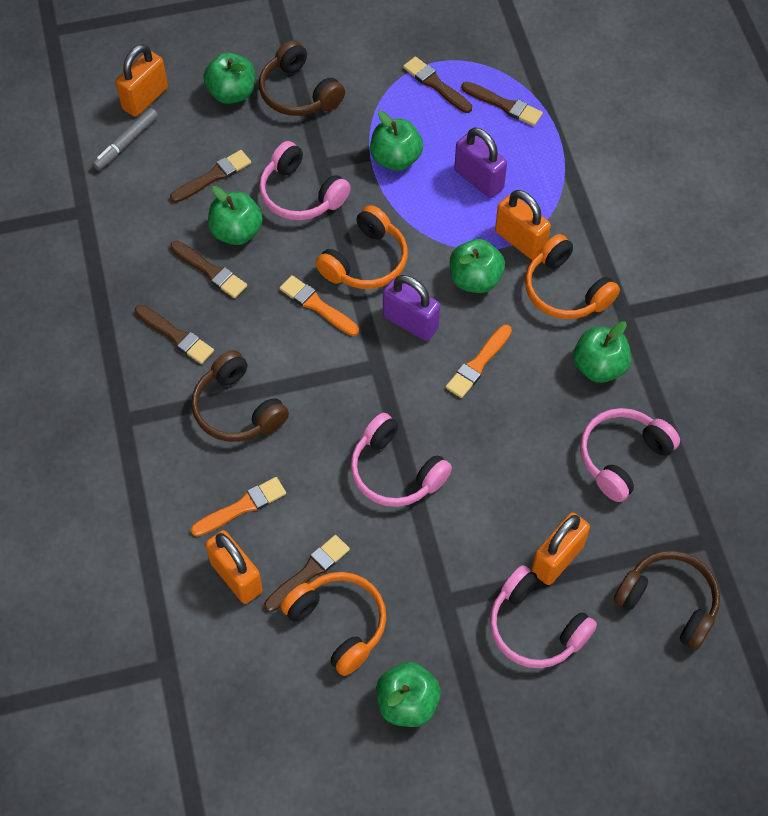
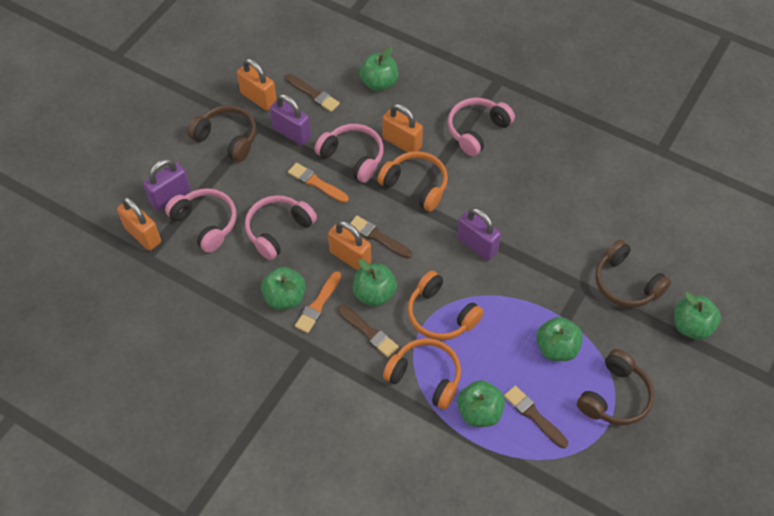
brown brush: 6 -> 4
grey marker: 1 -> 0
orange brush: 3 -> 2
purple padlock: 2 -> 3

